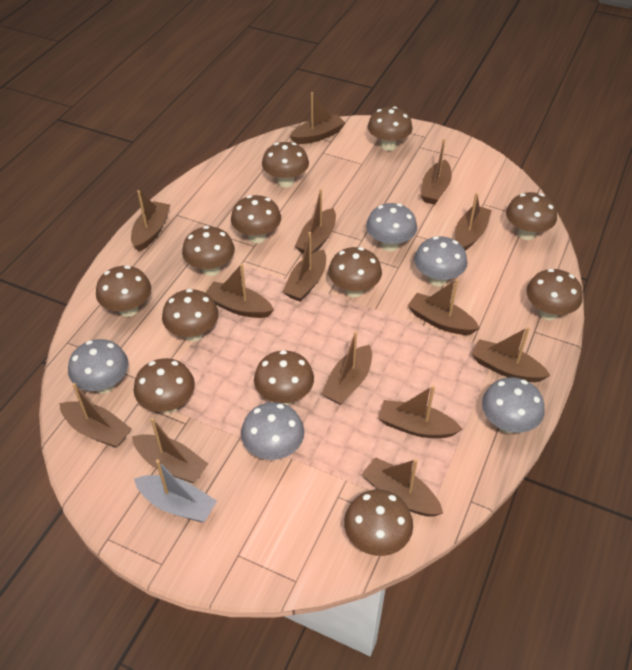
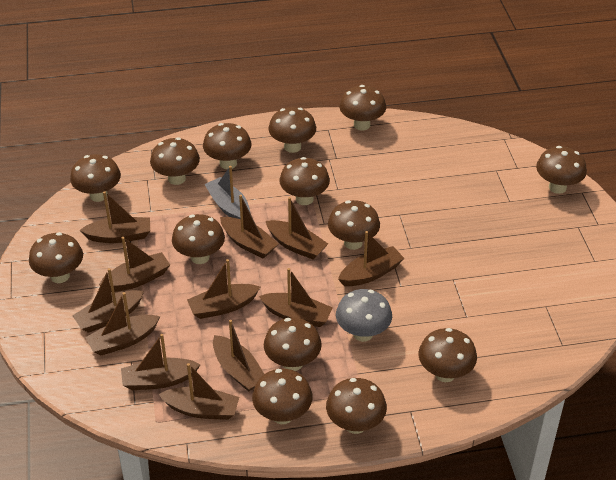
brown boat: 14 -> 12
brown mushroom: 12 -> 14
grey mushroom: 5 -> 1

